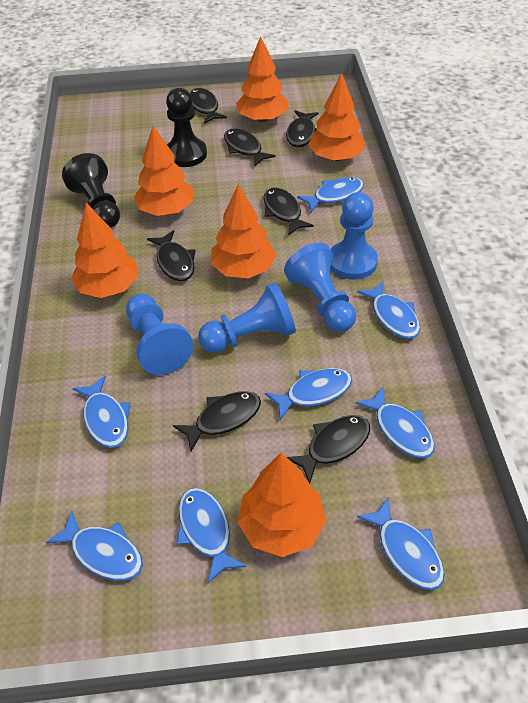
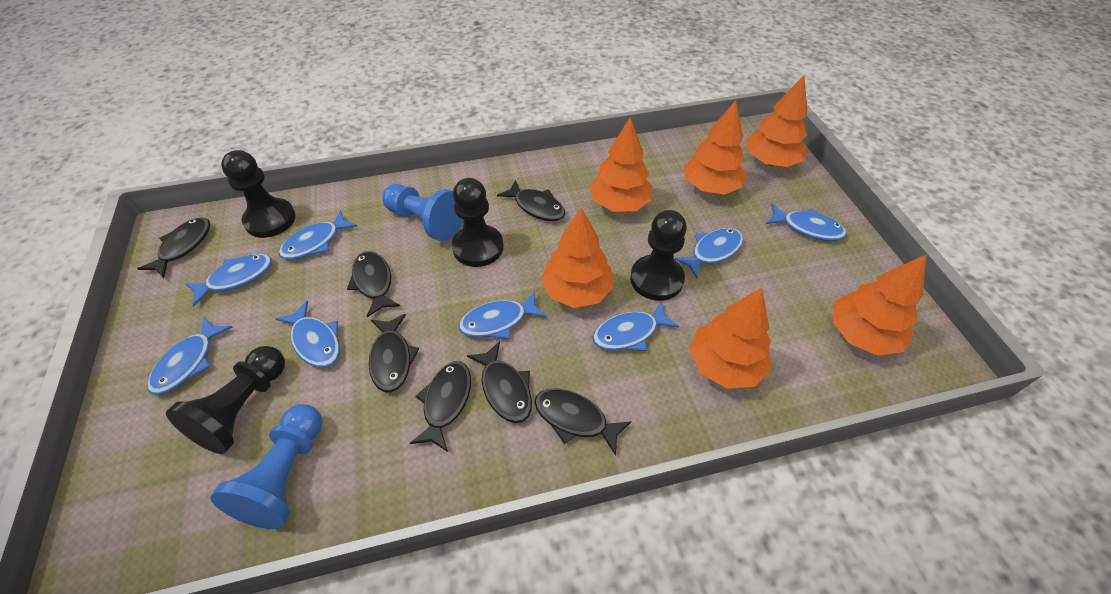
black pawn: 2 -> 4
blue pawn: 4 -> 2

